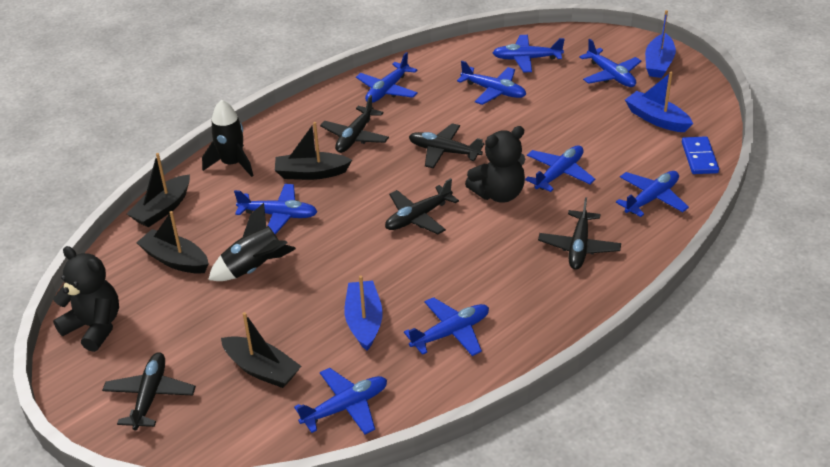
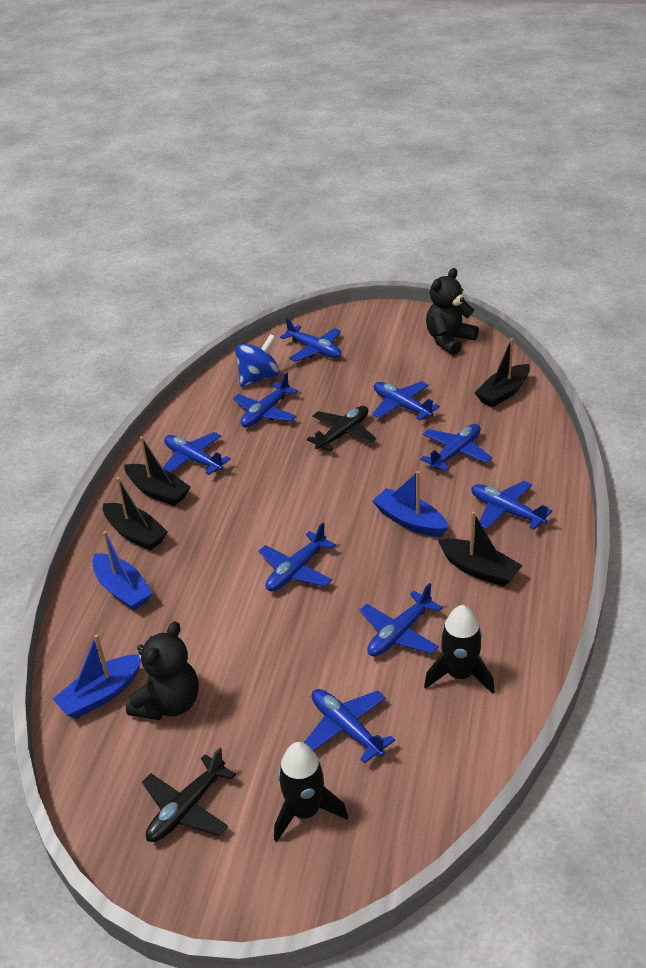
black plane: 5 -> 2
blue domino: 1 -> 0
blue spinning top: 0 -> 1

